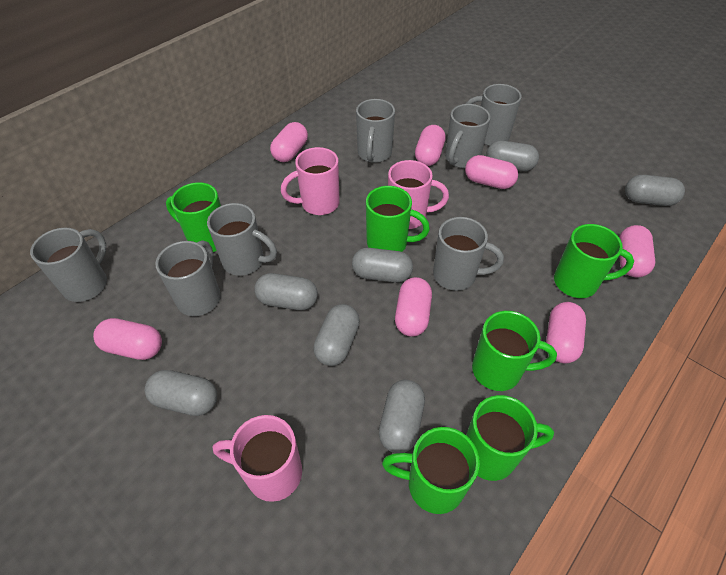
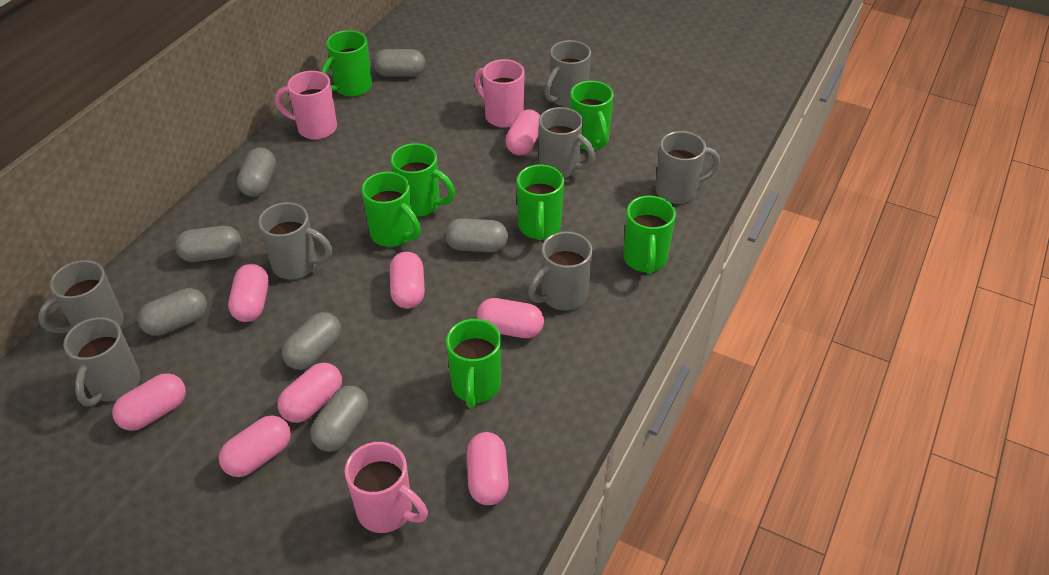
green mug: 6 -> 7
pink capsule: 7 -> 8

